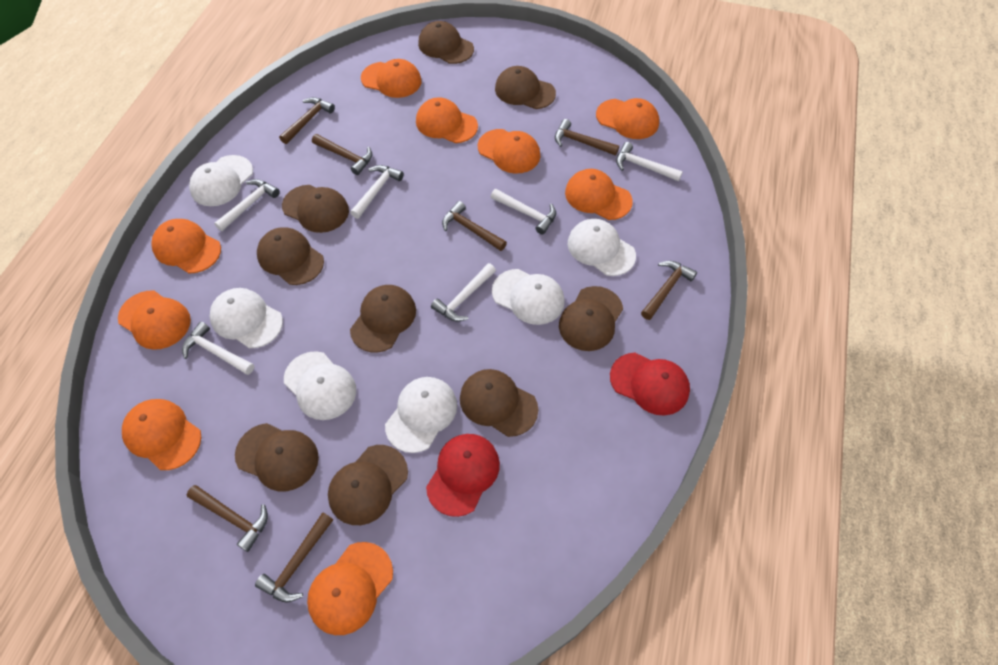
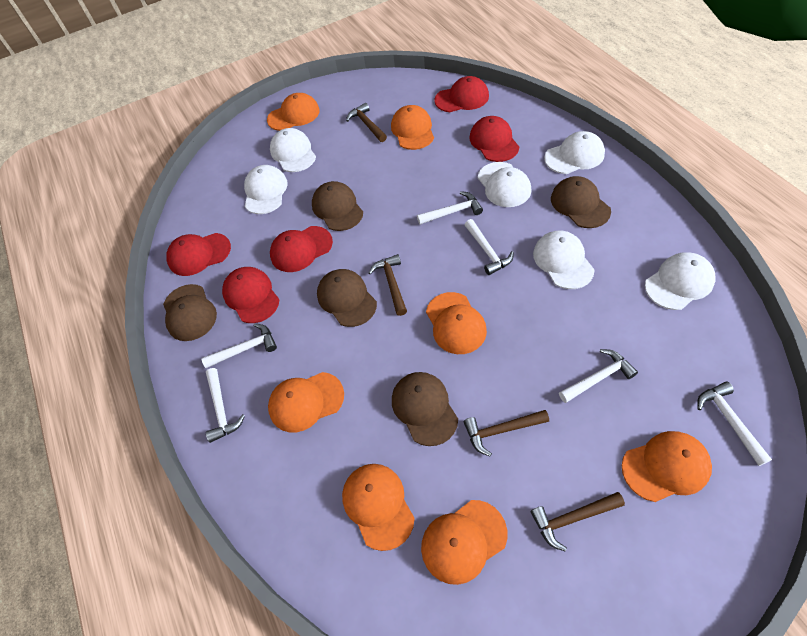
brown cap: 9 -> 5
brown hammer: 7 -> 4
orange cap: 9 -> 7
red cap: 2 -> 5

